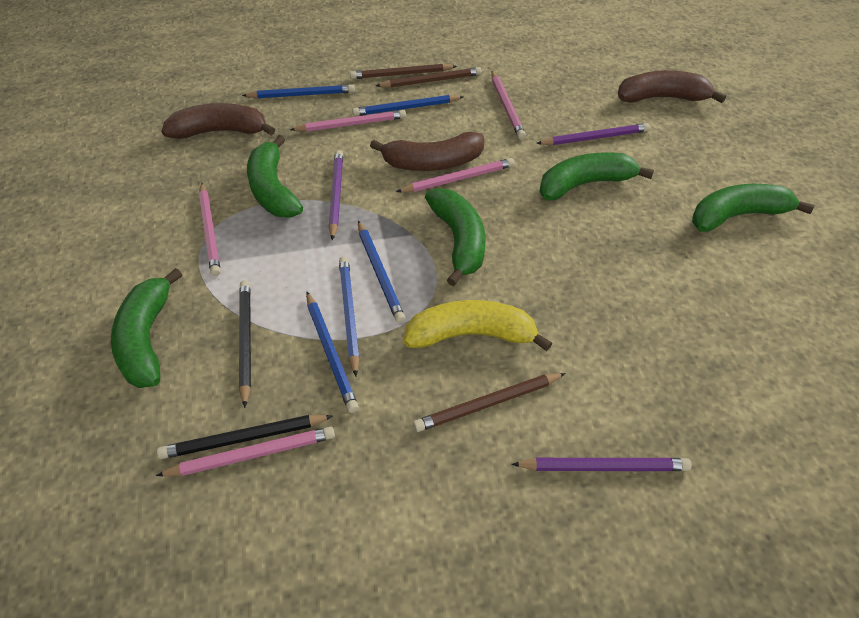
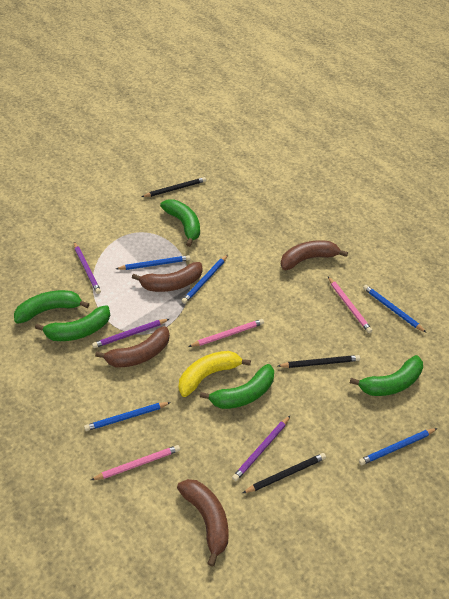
black pencil: 2 -> 3
brown banana: 3 -> 4
brown pencil: 3 -> 0
pink pencil: 5 -> 3

